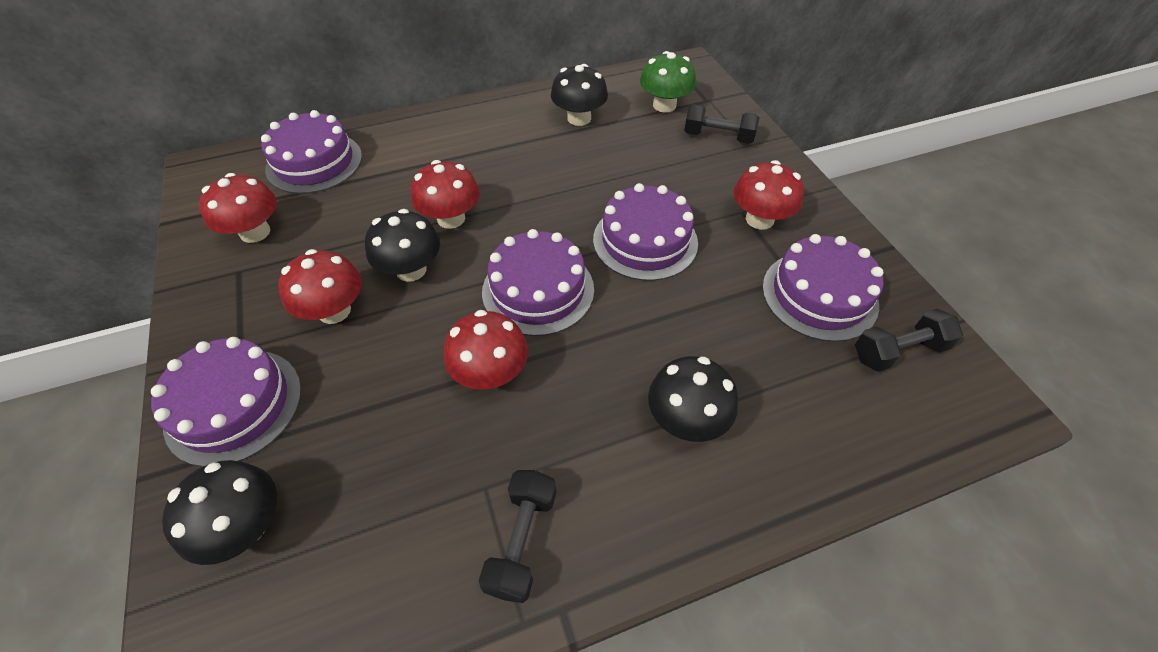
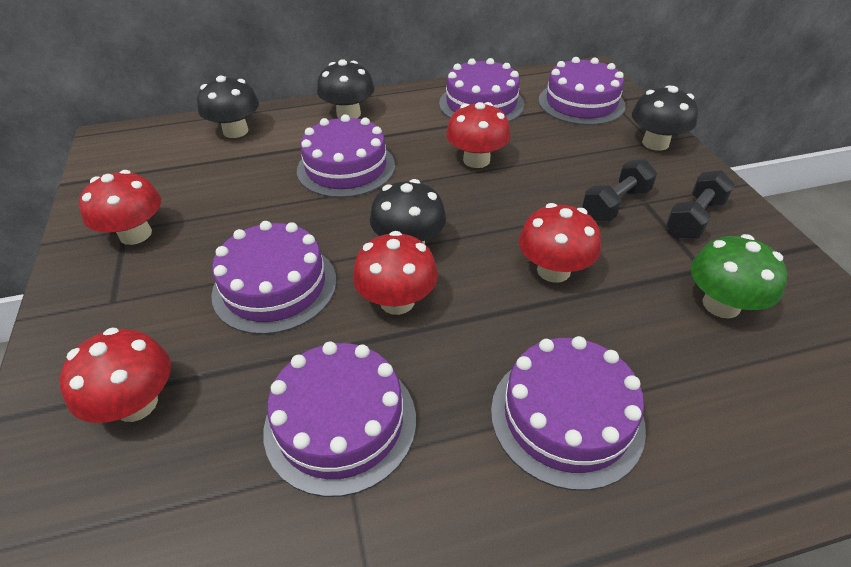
black dumbbell: 3 -> 2
purple cake: 5 -> 6

